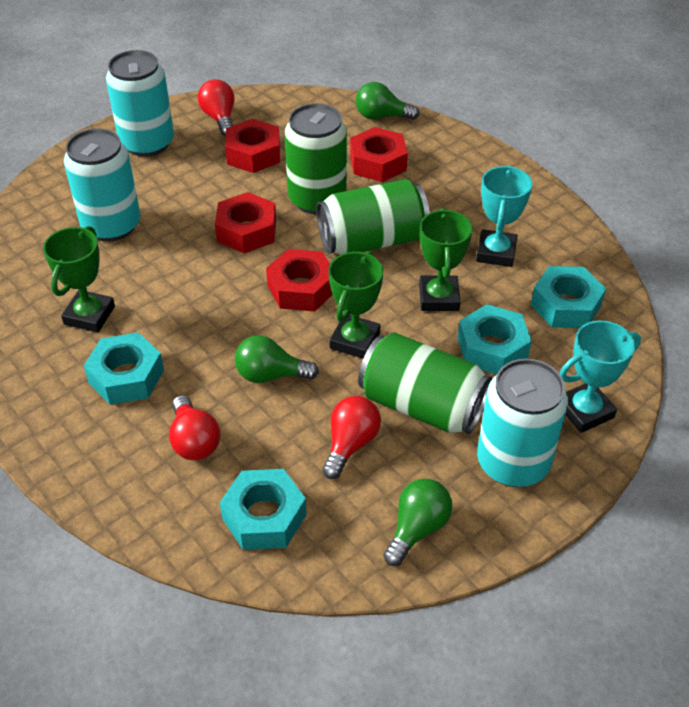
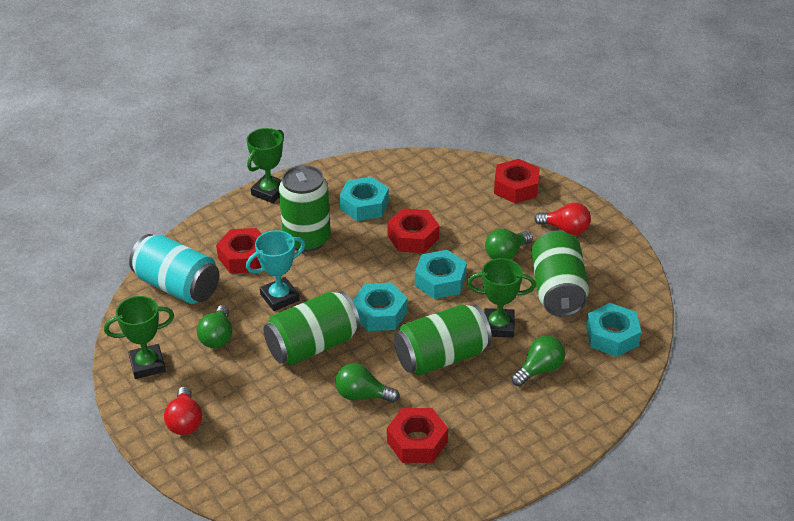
green can: 3 -> 4
green light bulb: 3 -> 4
red light bulb: 3 -> 2
turquoise can: 3 -> 1
turquoise trophy: 2 -> 1

